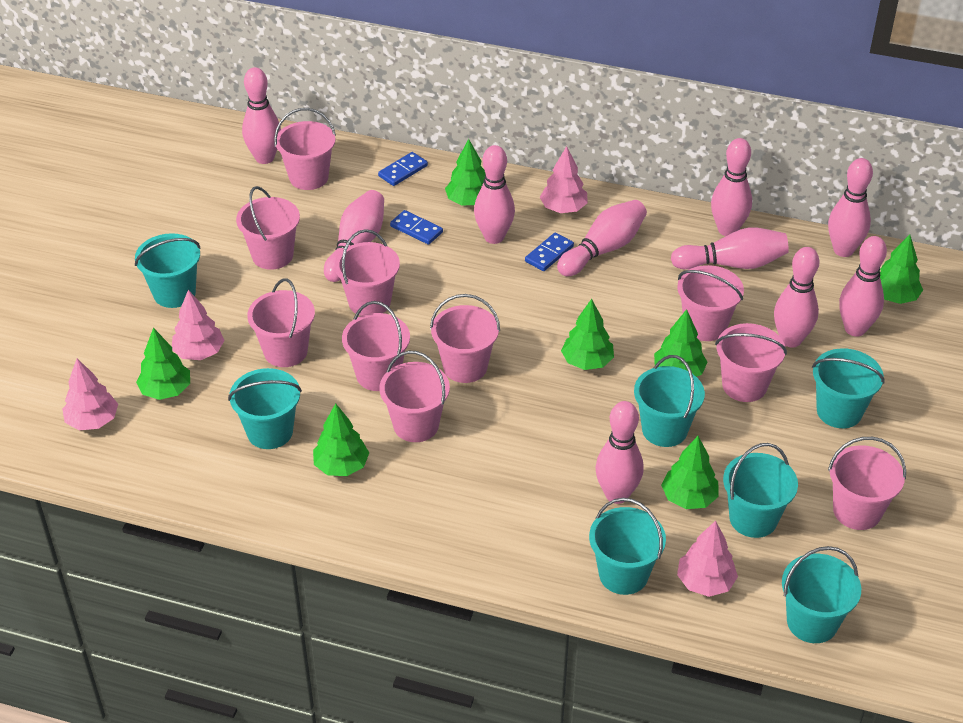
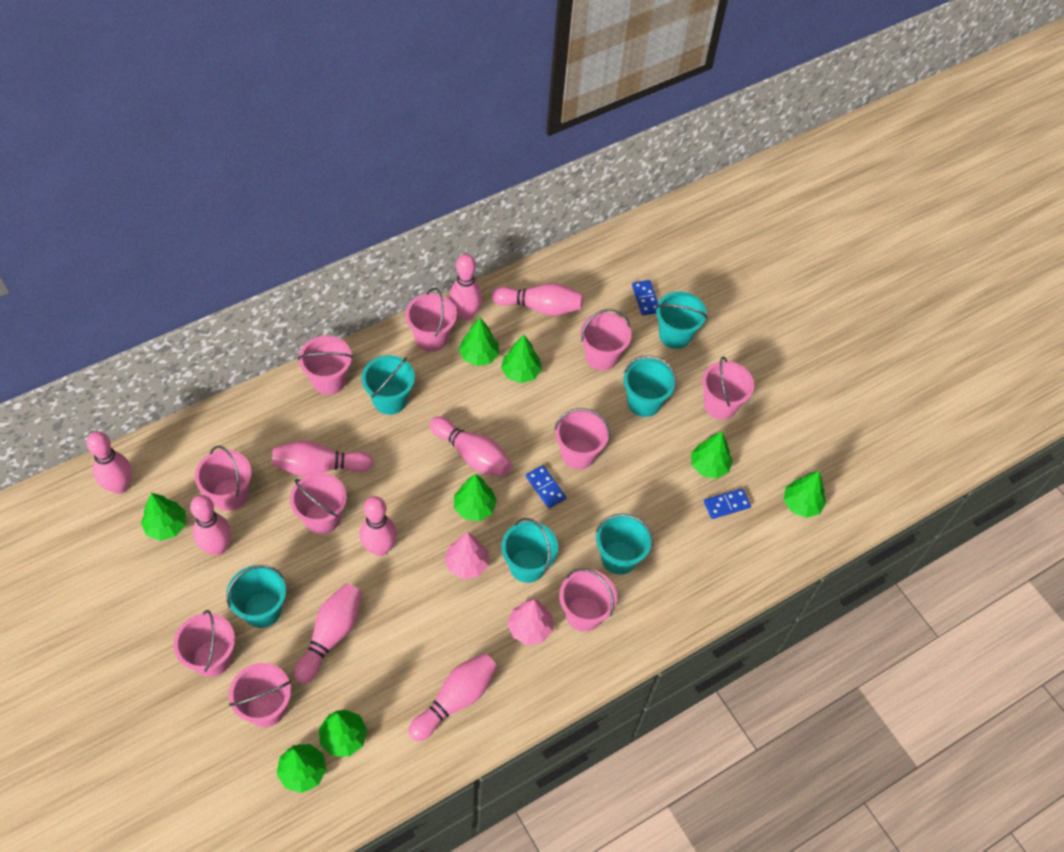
green tree: 7 -> 8
pink bowling pin: 10 -> 9
pink tree: 4 -> 2
turquoise bucket: 7 -> 6

